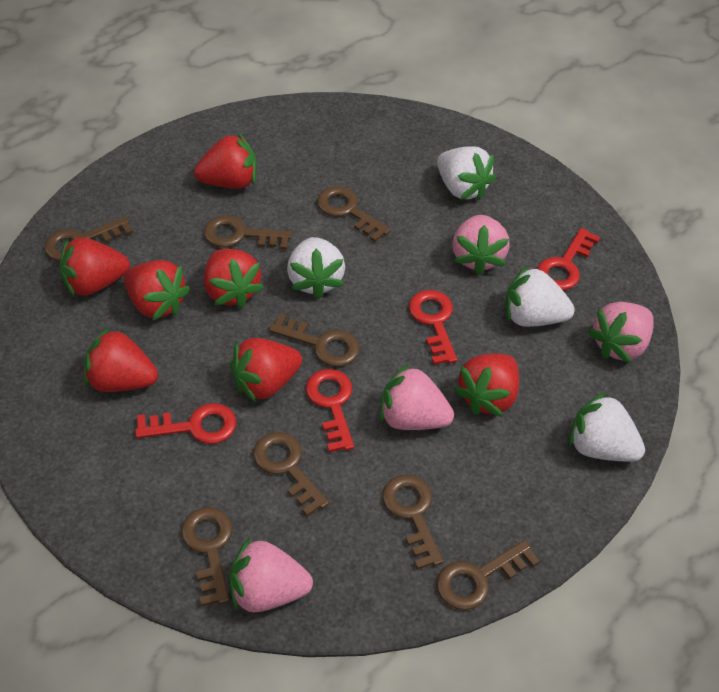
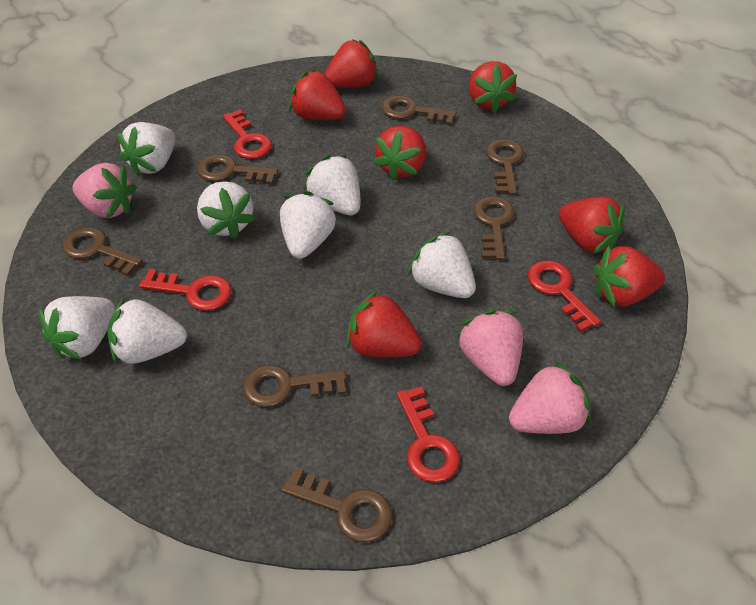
brown key: 8 -> 7
pink strawberry: 4 -> 3
white strawberry: 4 -> 7

